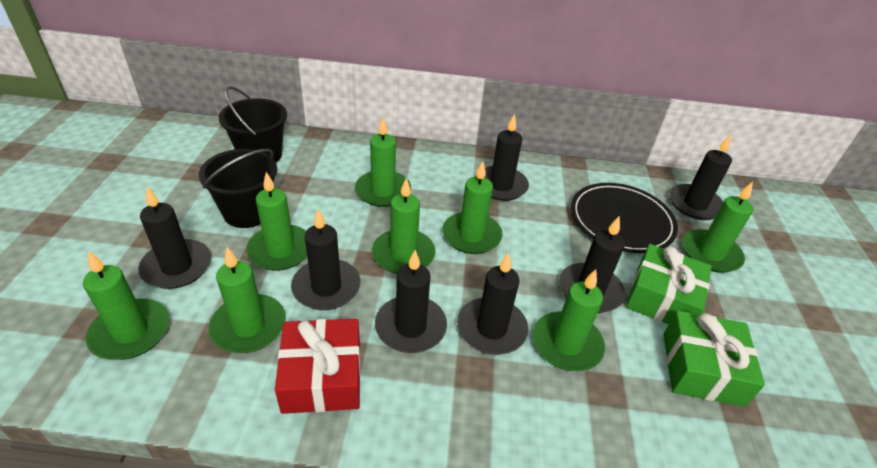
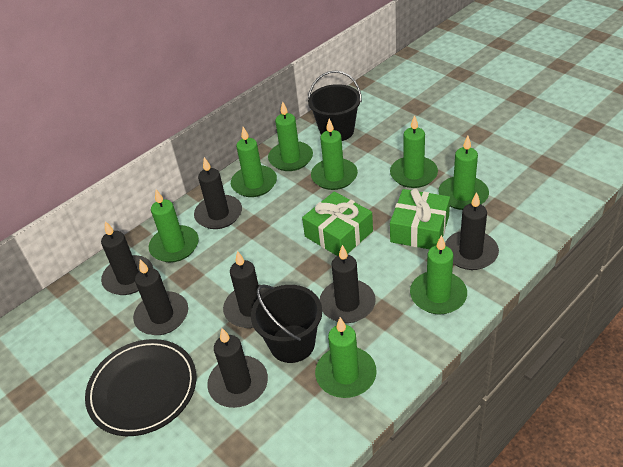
red gift: 1 -> 0

